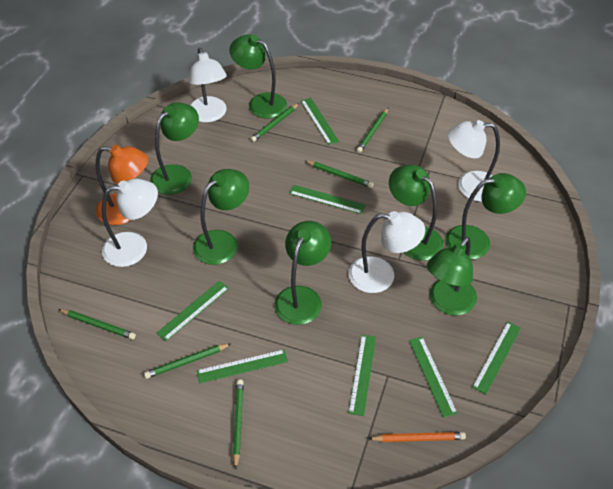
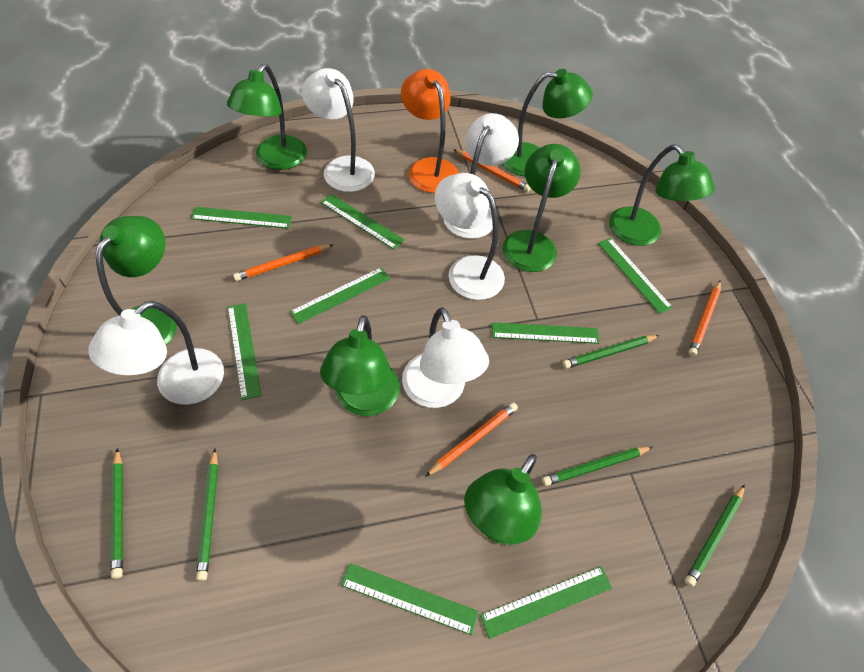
green pencil: 6 -> 5
green ruler: 7 -> 8
orange pencil: 1 -> 4
white lamp: 4 -> 5

